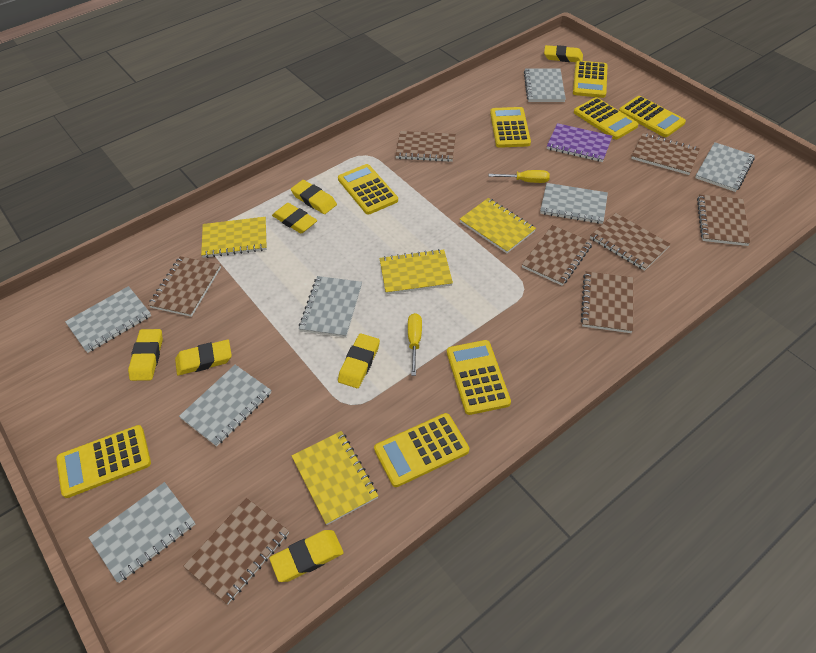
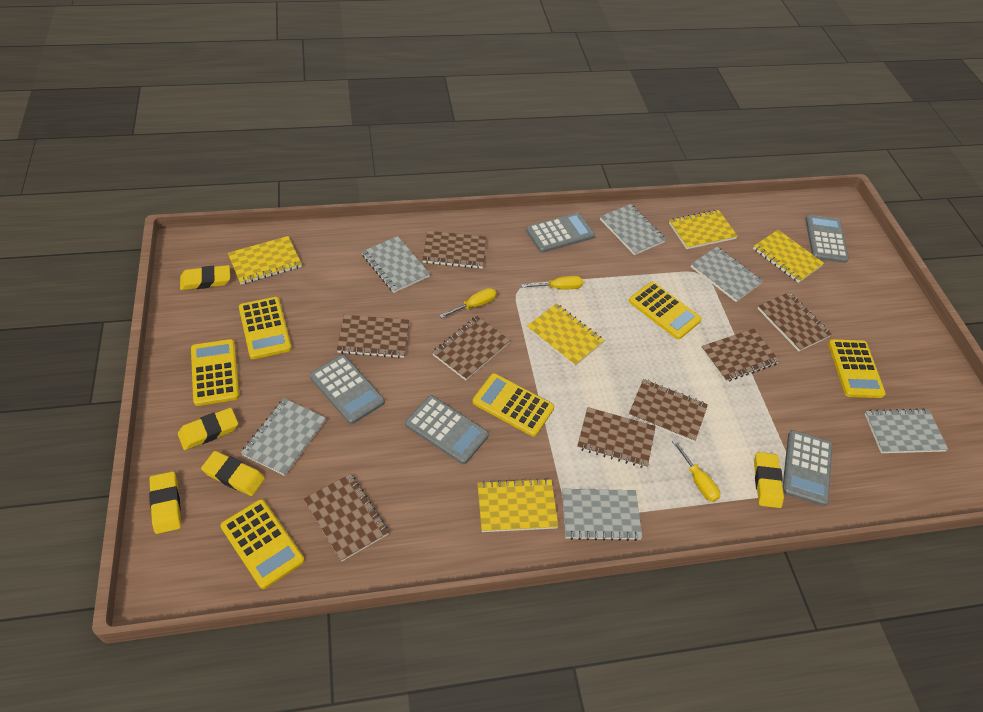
grey calculator: 0 -> 5
grey notebook: 7 -> 6
purple notebook: 1 -> 0
yellow calculator: 8 -> 6
yellow eraser: 7 -> 5
yellow notebook: 4 -> 5
yellow screwdriver: 2 -> 3

